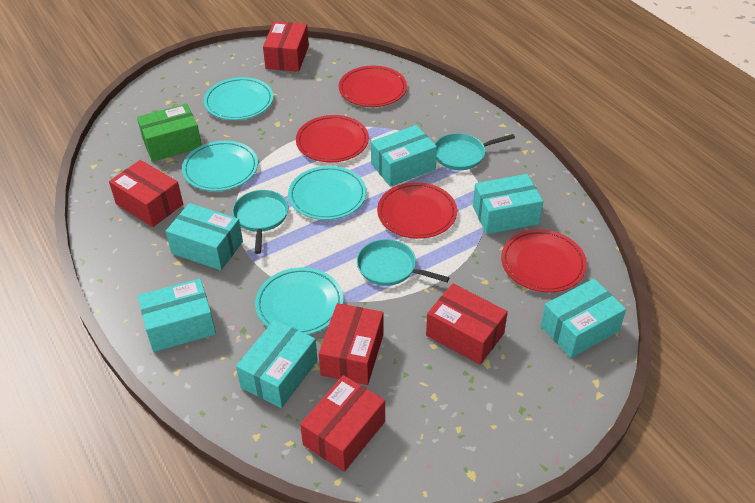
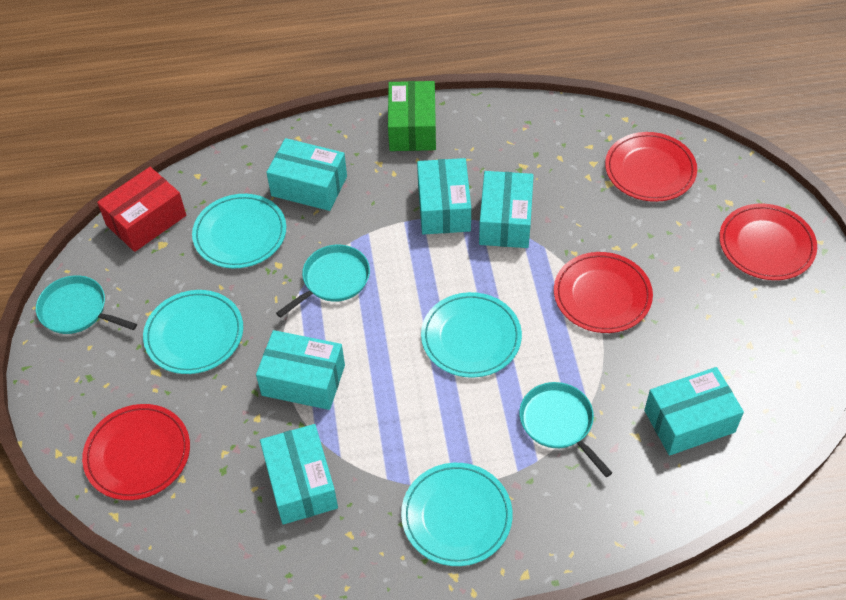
red box: 5 -> 1

